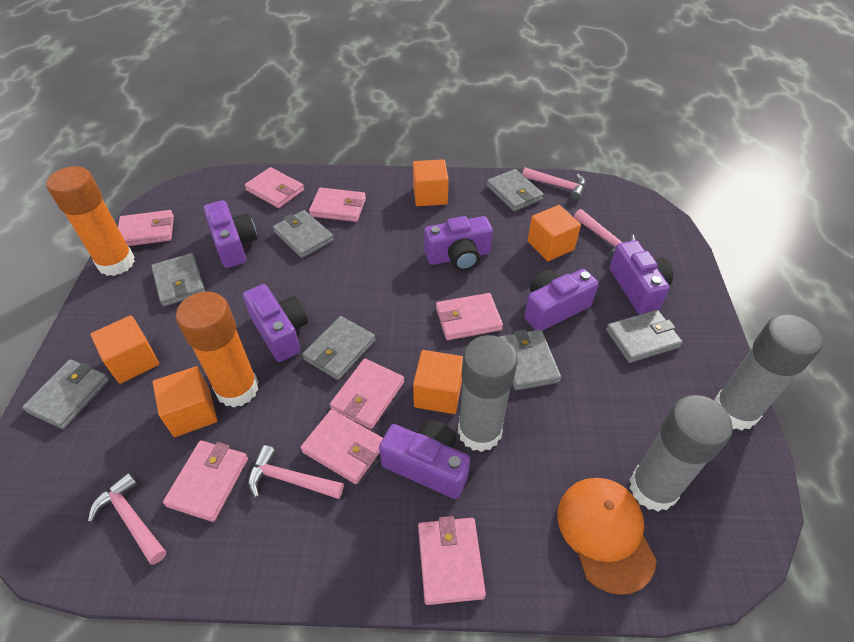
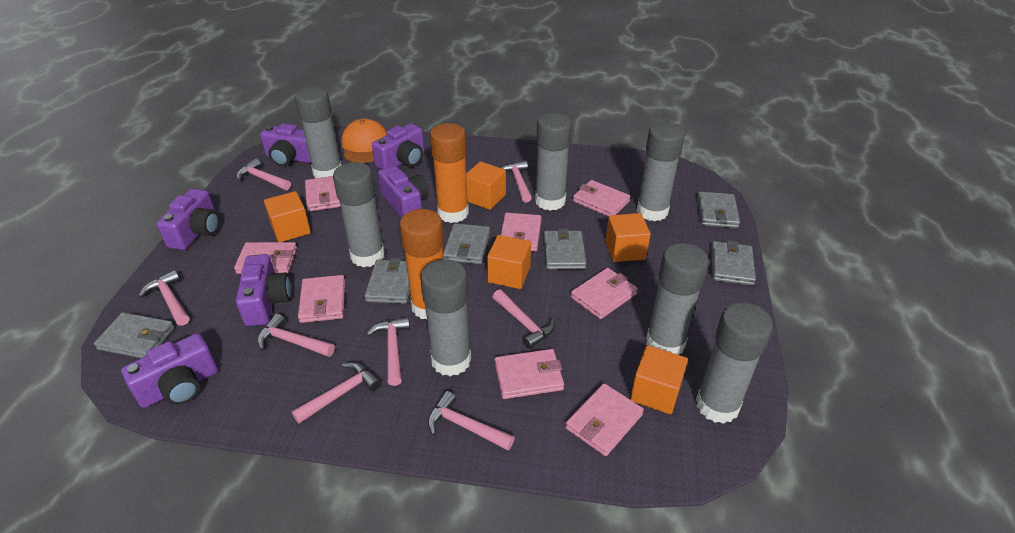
grey glue stick: 3 -> 7
grey wallet: 7 -> 6
pink hammer: 4 -> 8

